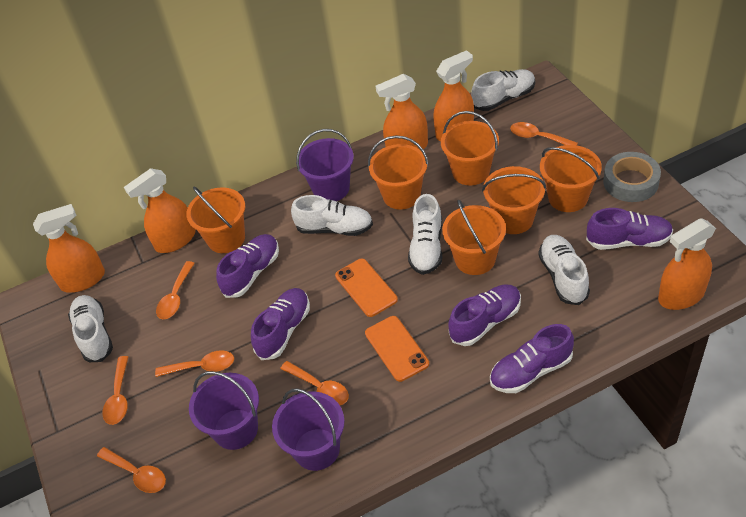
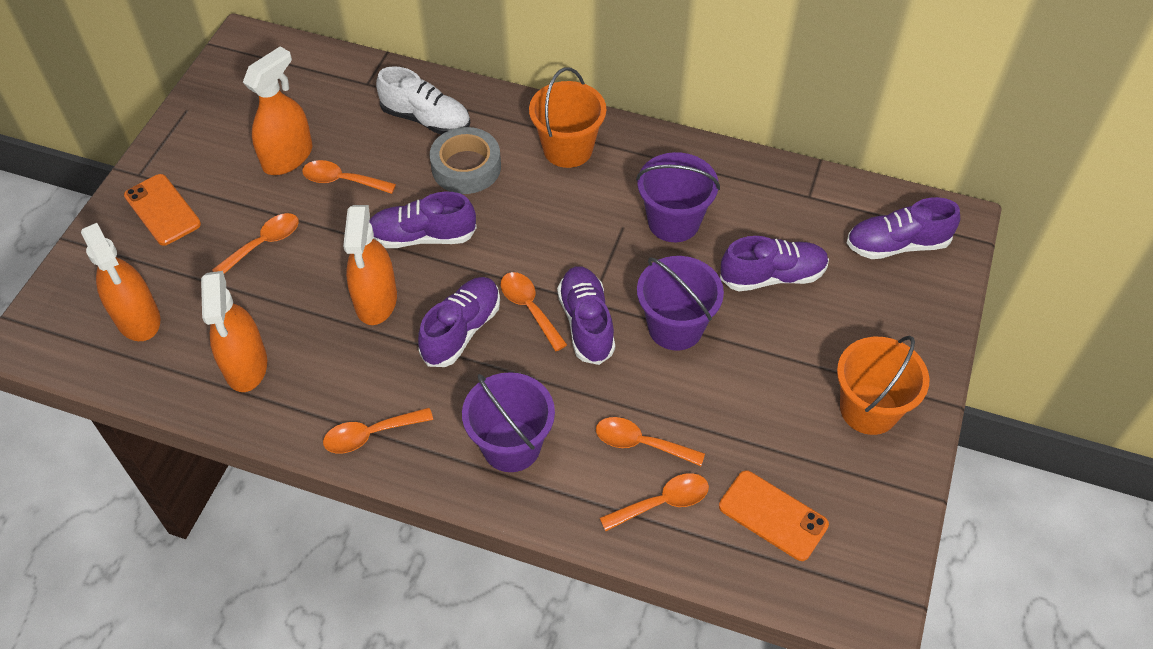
orange bucket: 6 -> 2
orange spray bottle: 5 -> 4
white shoe: 5 -> 1

